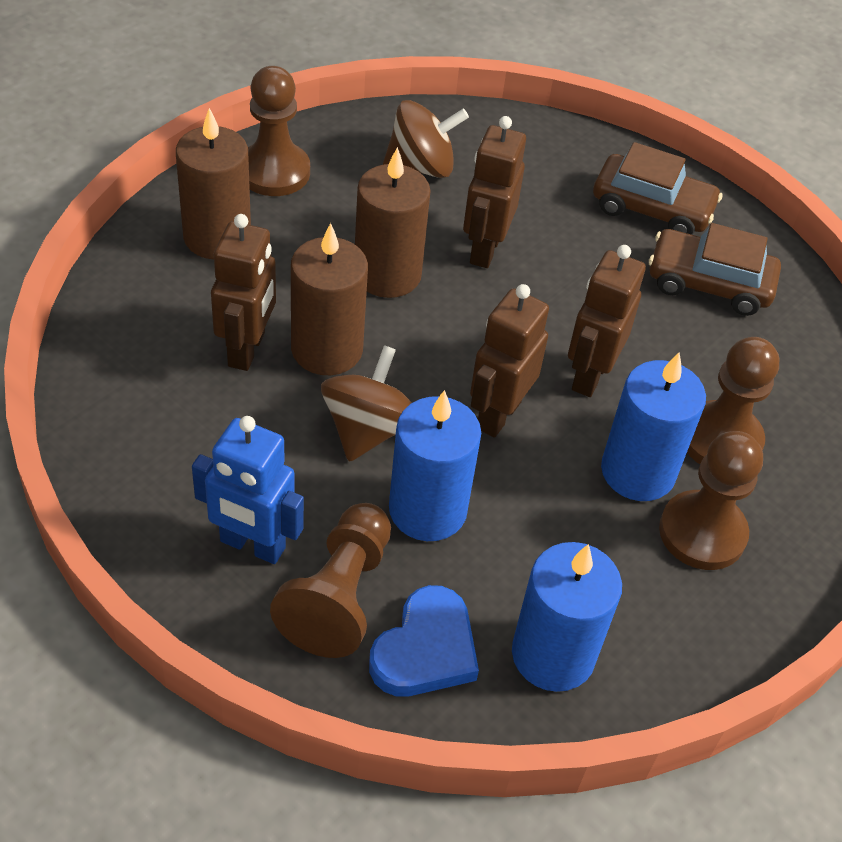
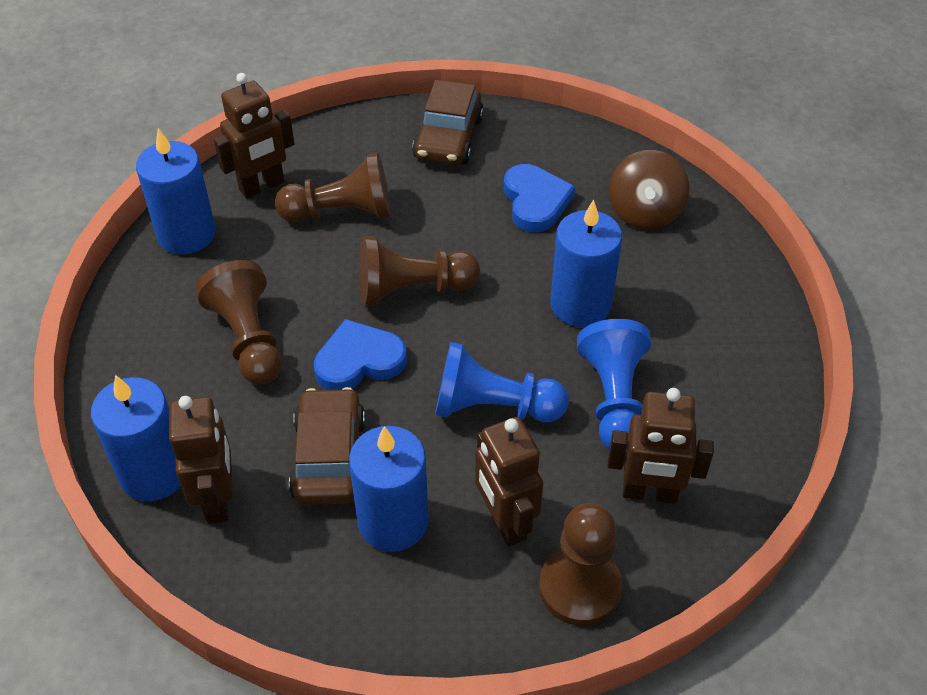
blue candle: 3 -> 4
blue heart: 1 -> 2
blue pawn: 0 -> 2
blue robot: 1 -> 0
brown candle: 3 -> 0
brown spinning top: 2 -> 1

